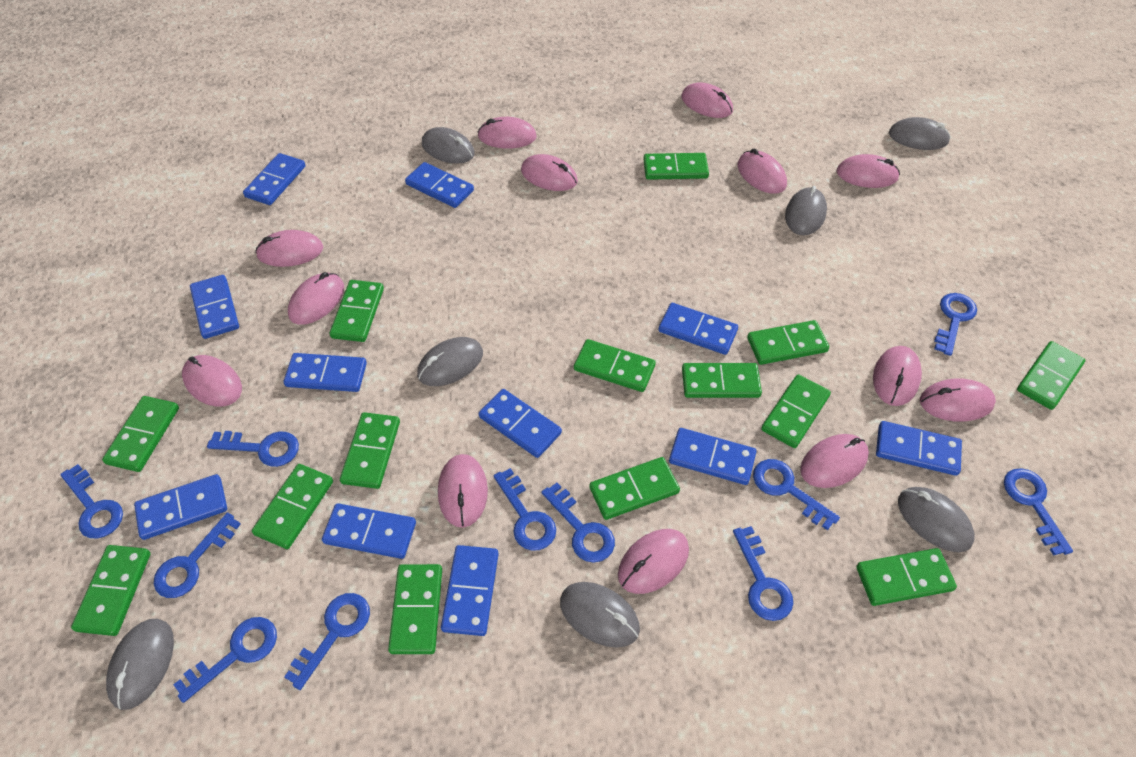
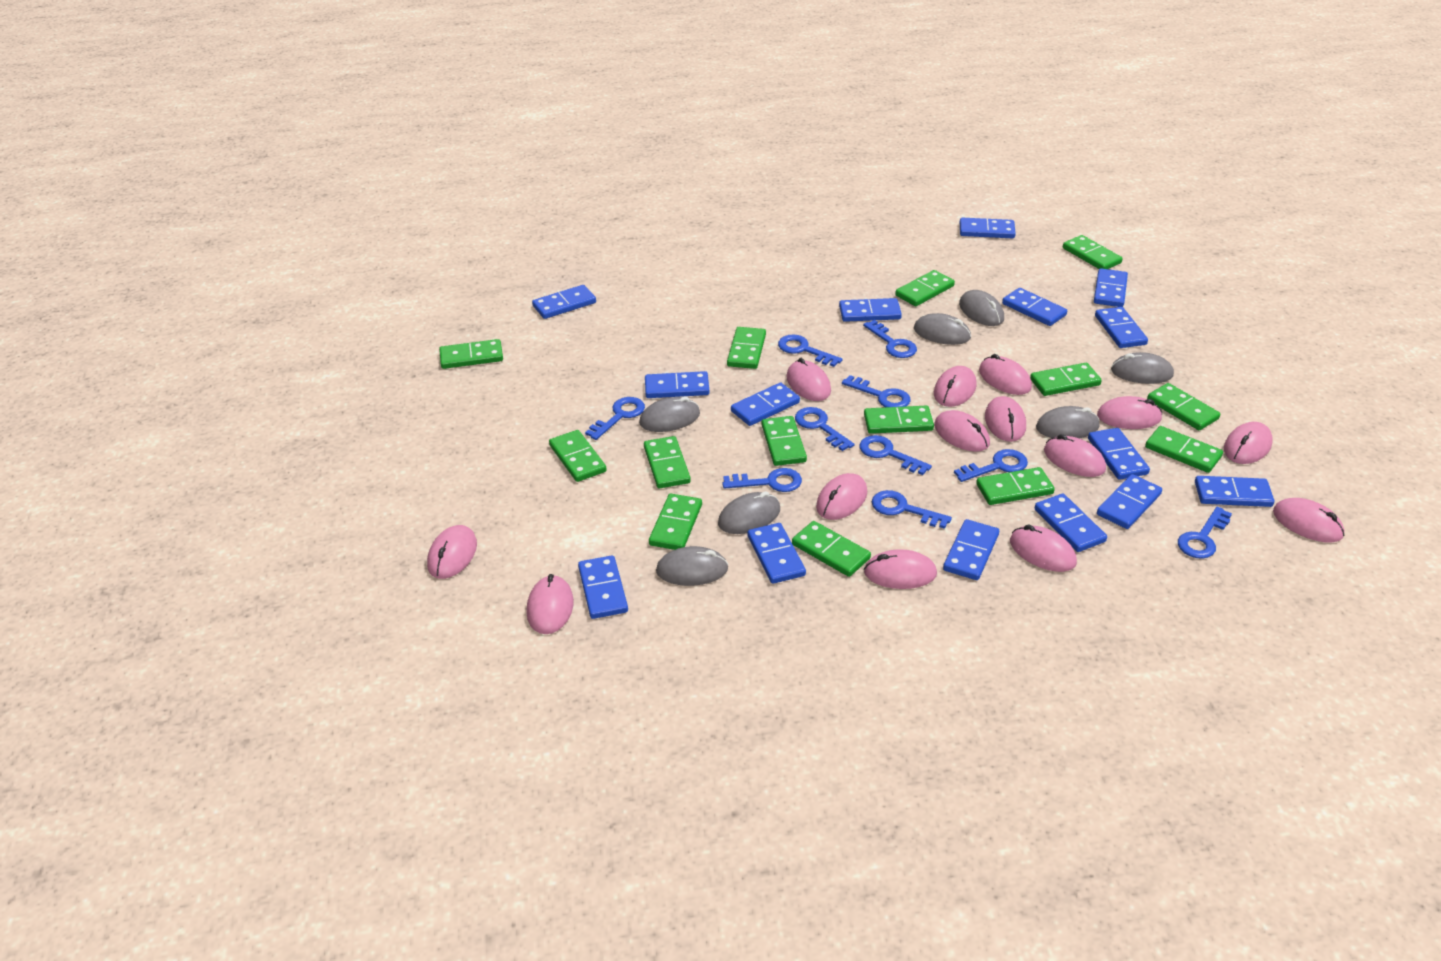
blue domino: 11 -> 15
blue key: 11 -> 10
pink mouse: 13 -> 14

